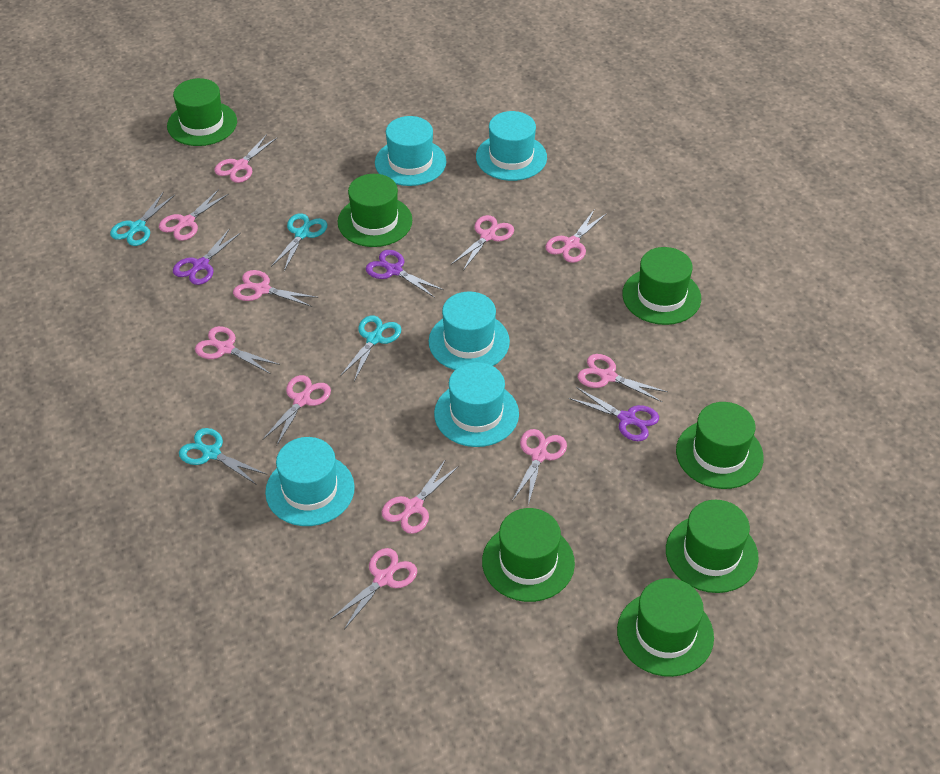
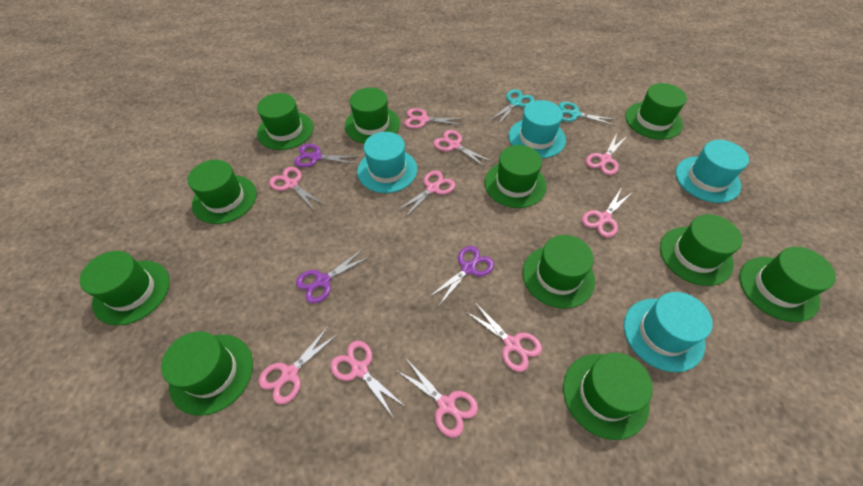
green hat: 7 -> 11
pink scissors: 11 -> 10
turquoise hat: 5 -> 4
turquoise scissors: 4 -> 2

